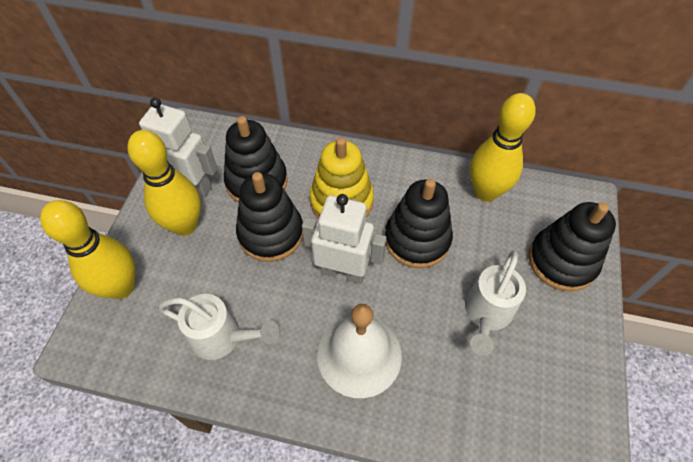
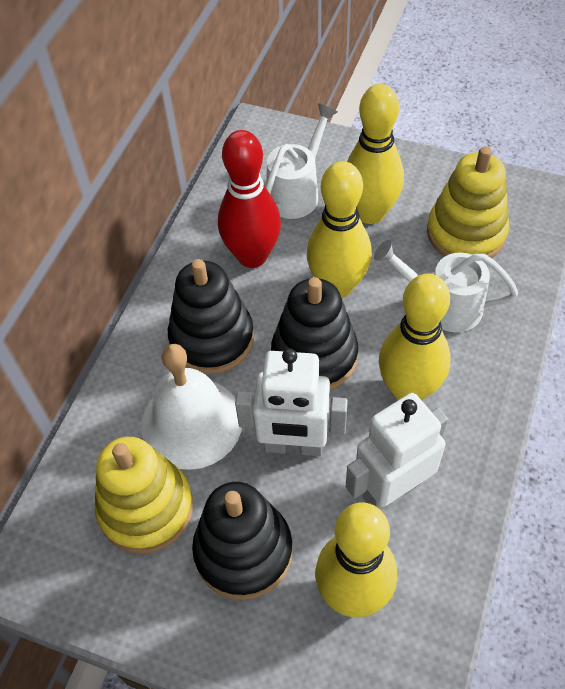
black stacking toy: 4 -> 3
red bowling pin: 0 -> 1
yellow bowling pin: 3 -> 4
yellow stacking toy: 1 -> 2

